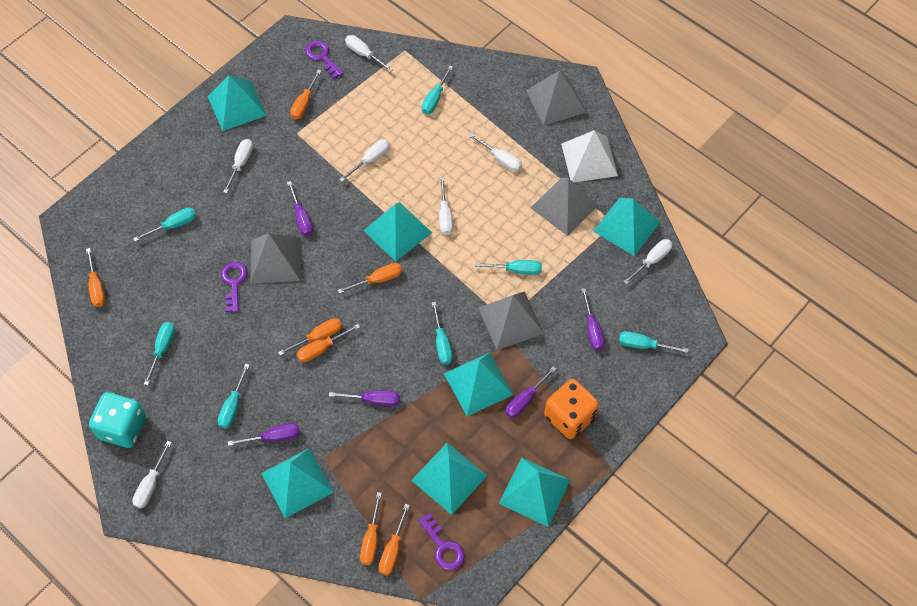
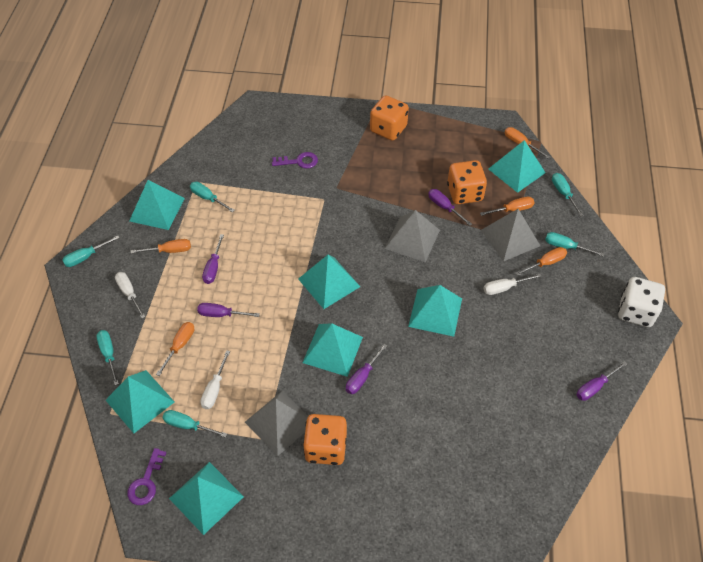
grey pyramid: 4 -> 3
orange dice: 1 -> 3
orange screwdriver: 7 -> 5
purple key: 3 -> 2
turquoise dice: 1 -> 0
turquoise screwdriver: 7 -> 6
white dice: 0 -> 1
white pyramid: 1 -> 0
white screwdriver: 7 -> 3

